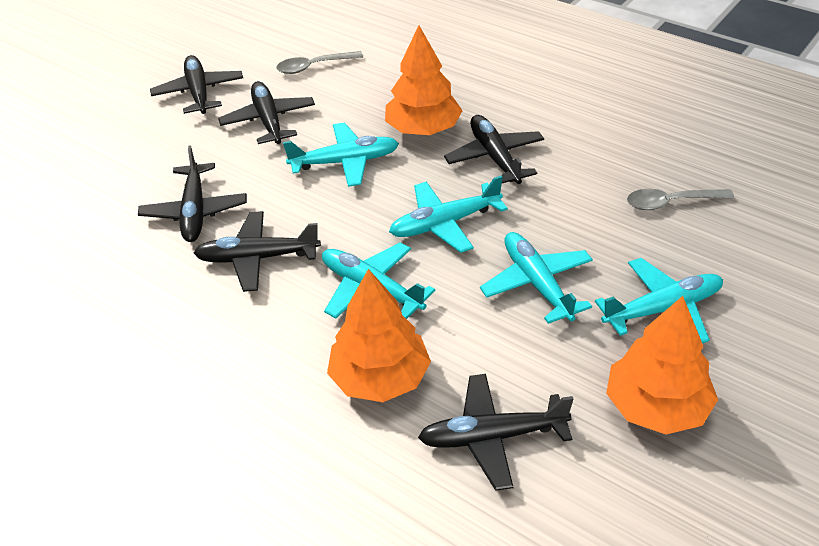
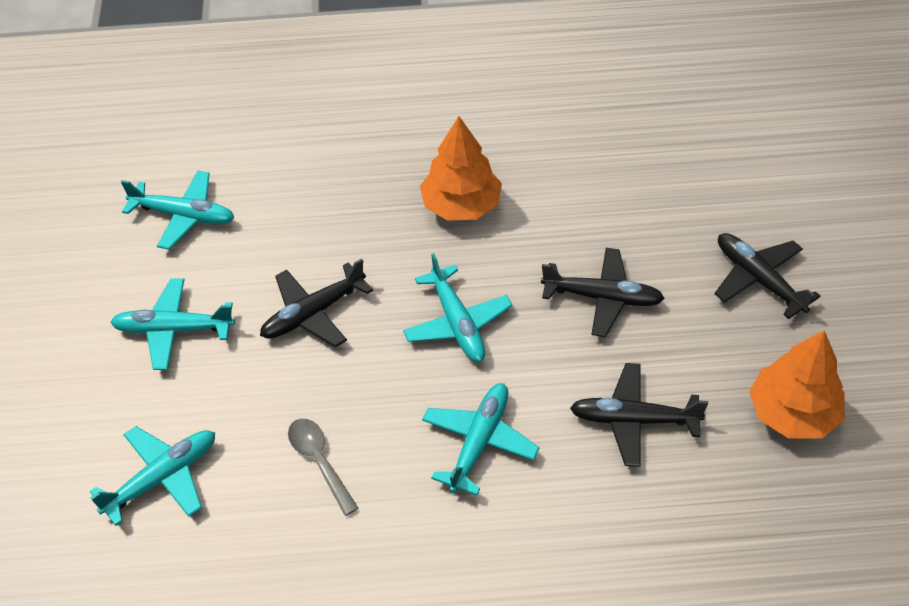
black plane: 6 -> 4
grey spoon: 2 -> 1
orange tree: 3 -> 2

